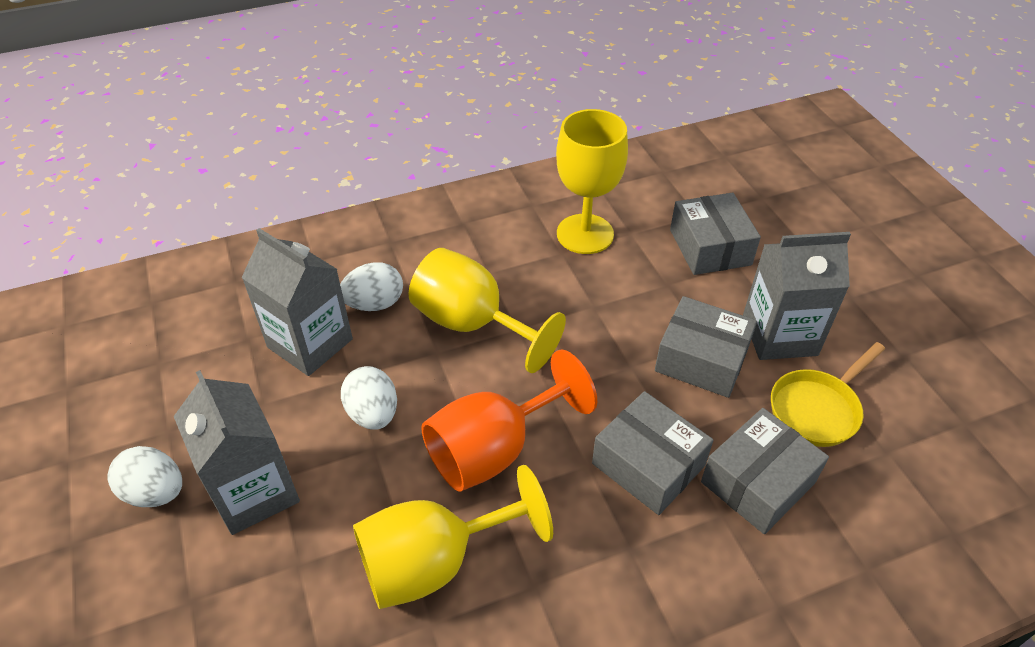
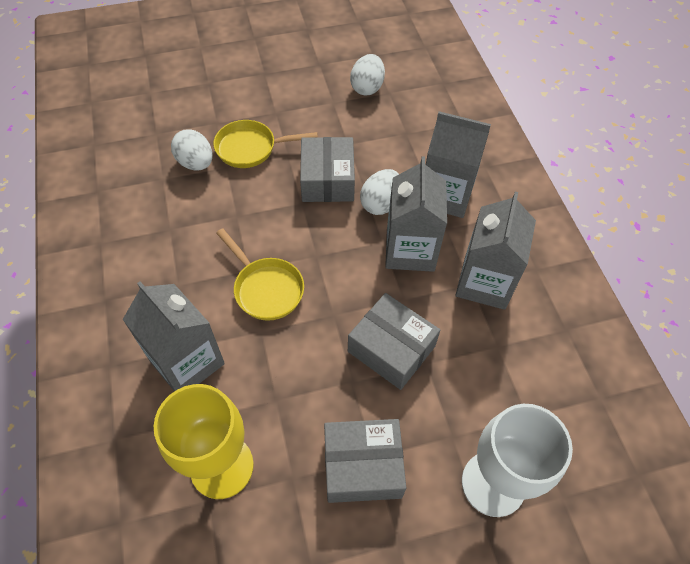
grey box: 4 -> 3
grey carton: 3 -> 4
orange goblet: 1 -> 0
white goblet: 0 -> 1
yellow goblet: 3 -> 1
yellow pan: 1 -> 2

